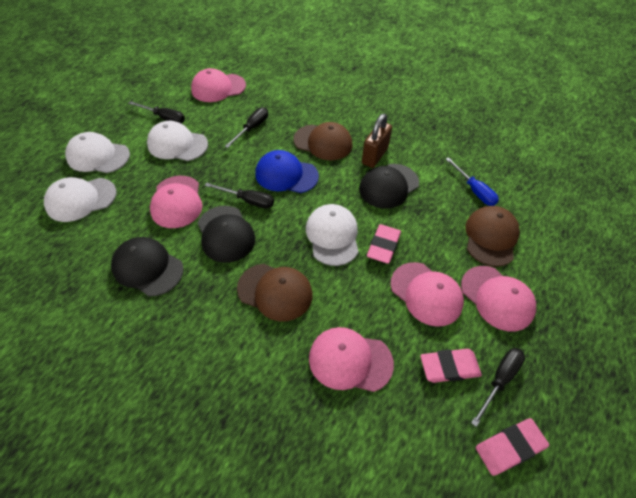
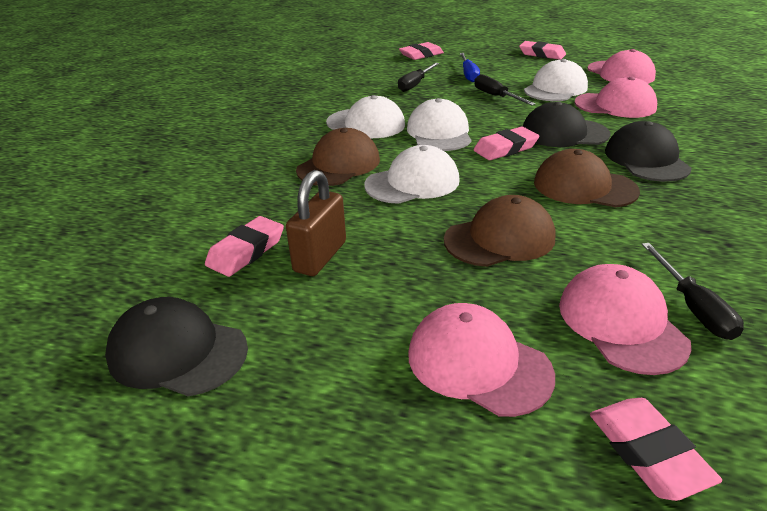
black screwdriver: 4 -> 3
blue cap: 1 -> 0
pink cap: 5 -> 4
pink eraser: 3 -> 5

